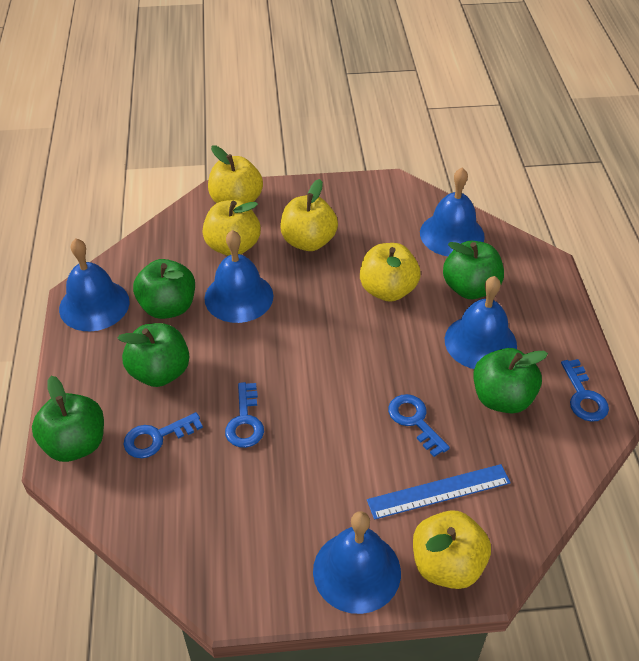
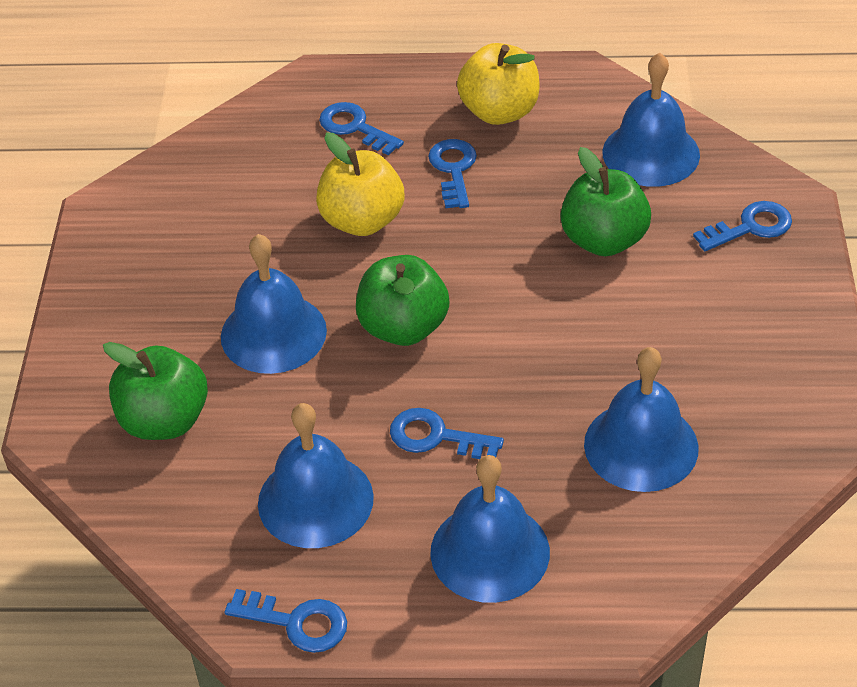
blue key: 4 -> 5
blue ruler: 1 -> 0
green apple: 5 -> 3
yellow apple: 5 -> 2

